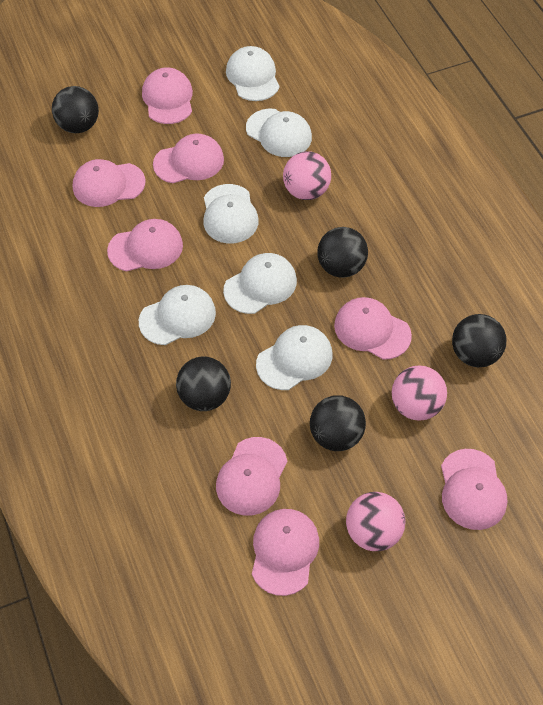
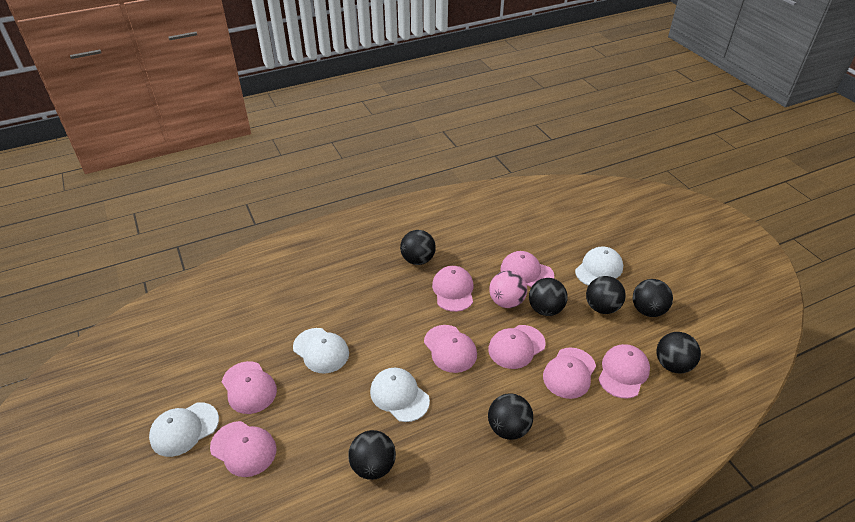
black ball: 5 -> 7
pink ball: 3 -> 1
white cap: 6 -> 4

